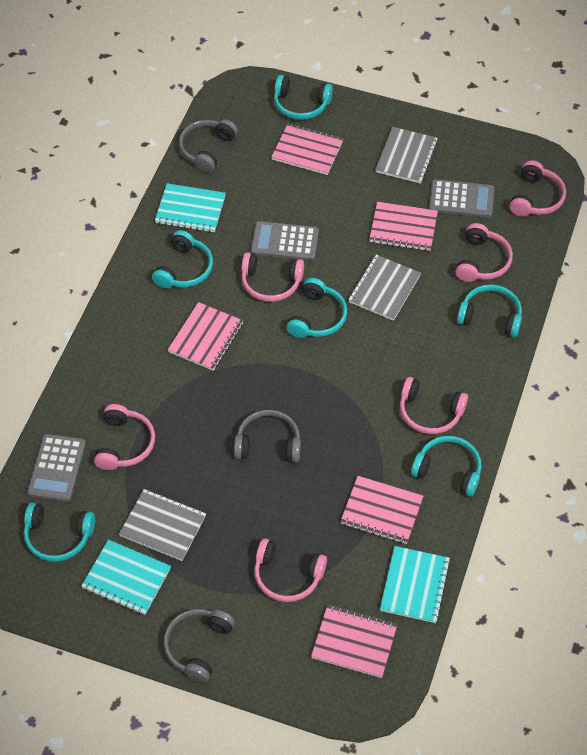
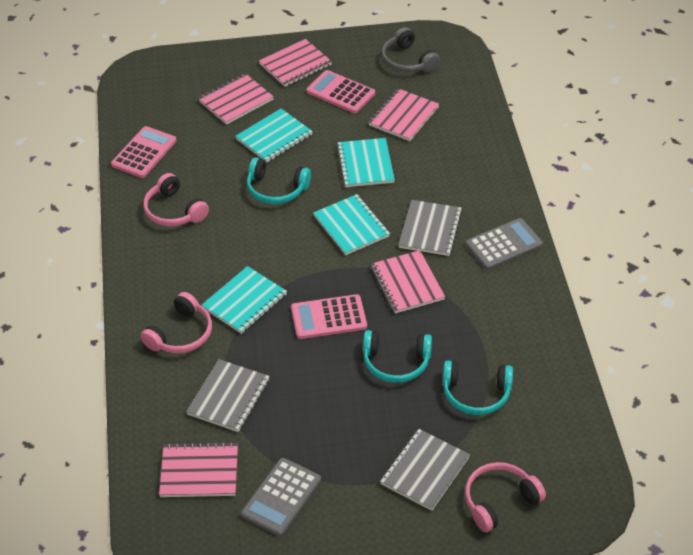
grey calculator: 3 -> 2
grey headphones: 3 -> 1
pink calculator: 0 -> 3
pink headphones: 6 -> 3
turquoise headphones: 6 -> 3
turquoise notebook: 3 -> 4

